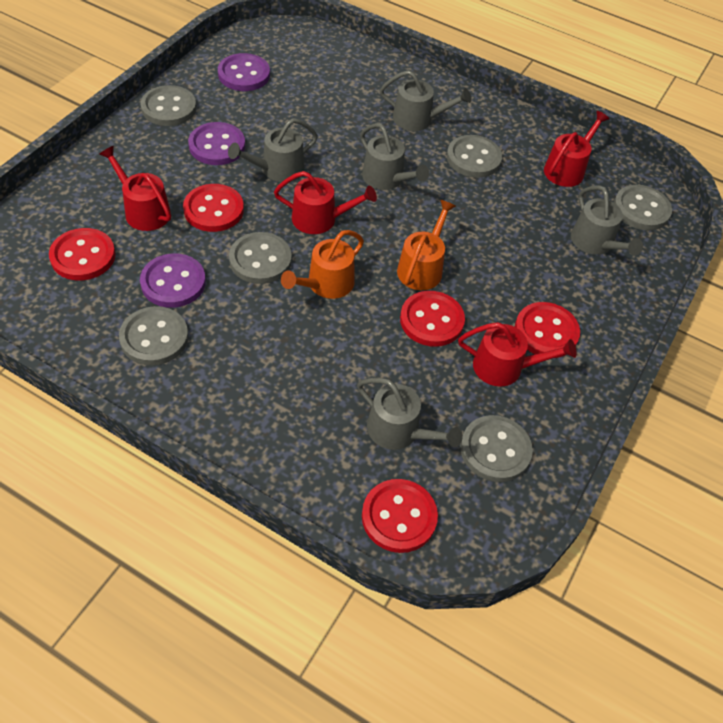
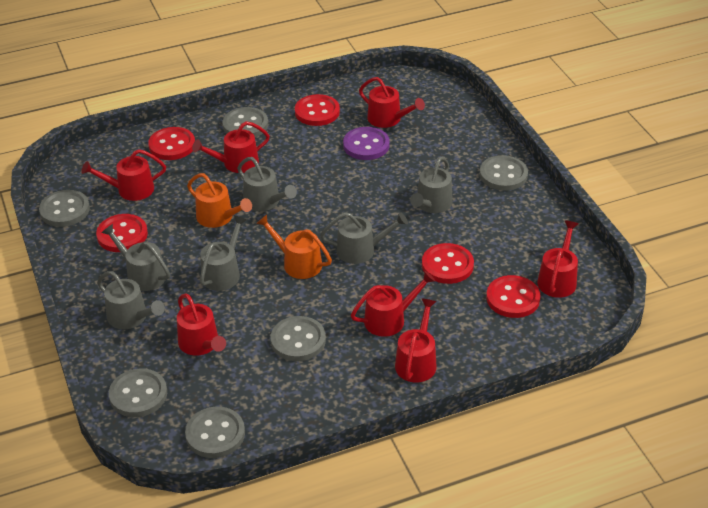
grey watering can: 5 -> 6
purple button: 3 -> 1
red watering can: 4 -> 7

